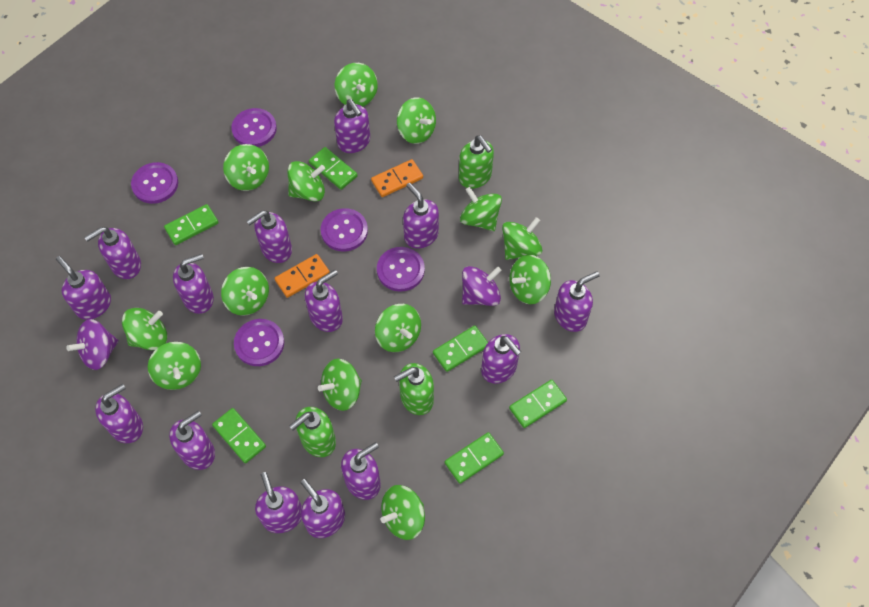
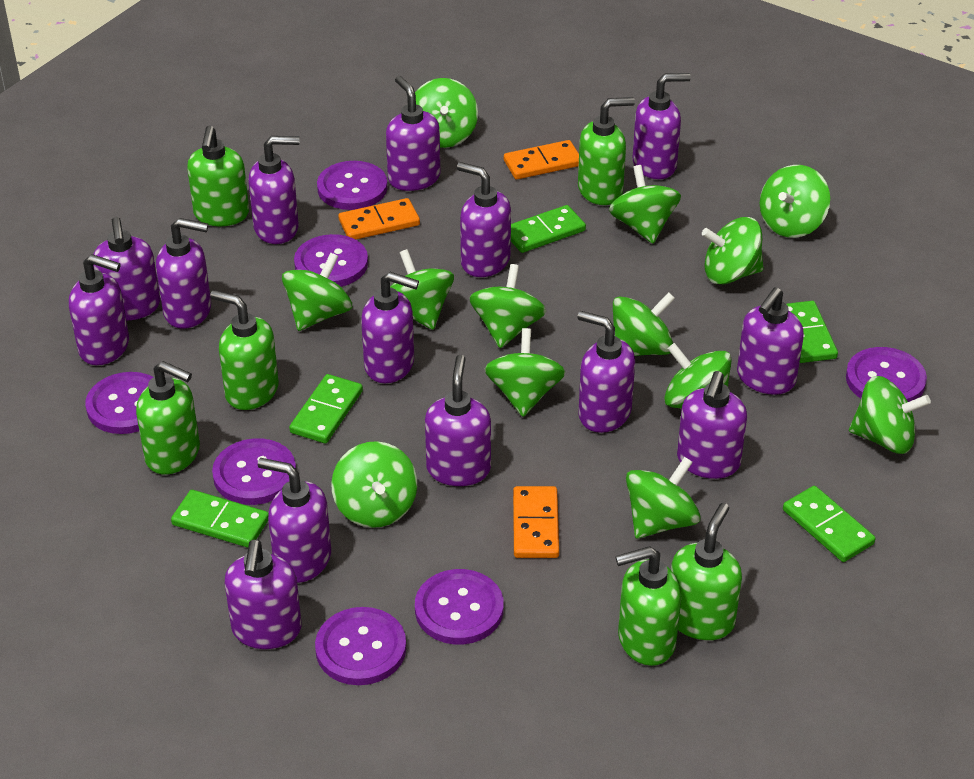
green domino: 6 -> 5
green soap dispenser: 3 -> 6
orange domino: 2 -> 3
purple button: 5 -> 7
purple spinning top: 2 -> 0

